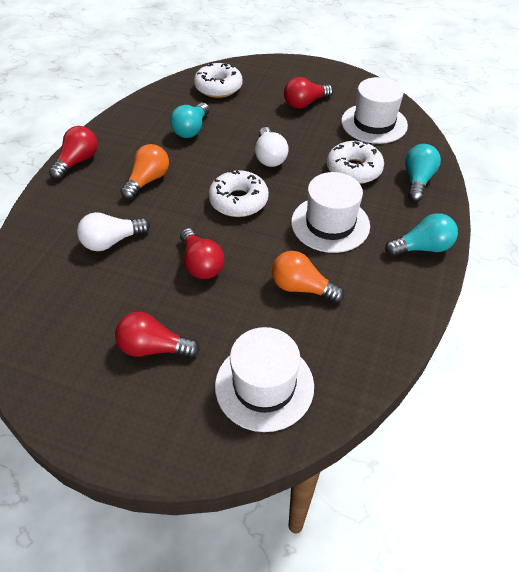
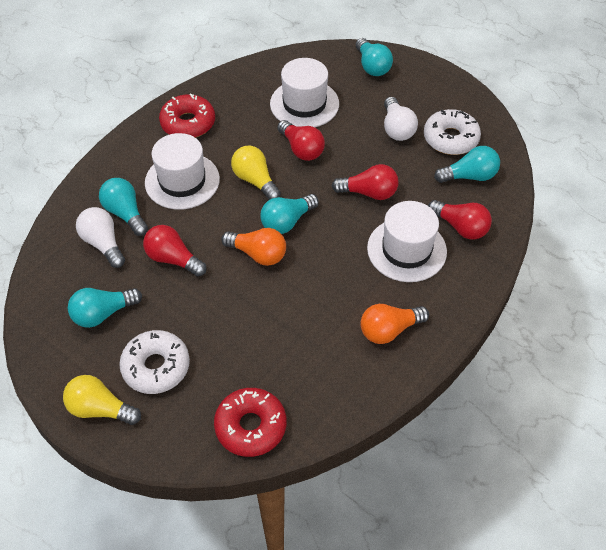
red donut: 0 -> 2
turquoise light bulb: 3 -> 5
white donut: 3 -> 2
yellow light bulb: 0 -> 2

